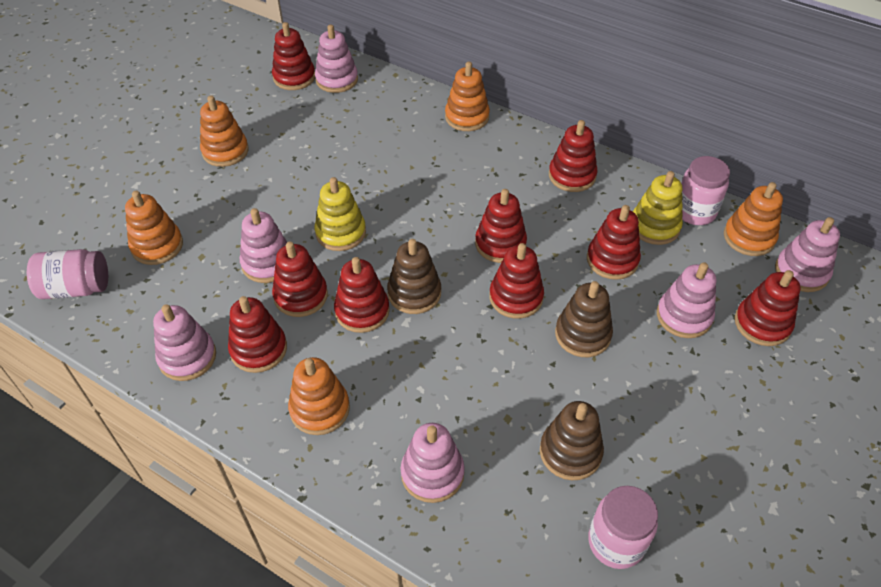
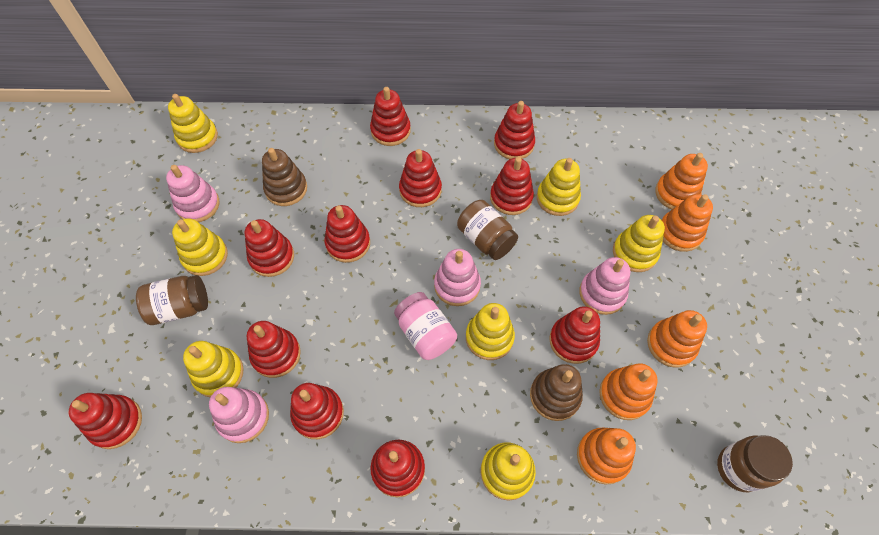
brown jar: 0 -> 3
brown stacking toy: 3 -> 2
pink jar: 3 -> 1
pink stacking toy: 6 -> 4
red stacking toy: 9 -> 11
yellow stacking toy: 2 -> 7

